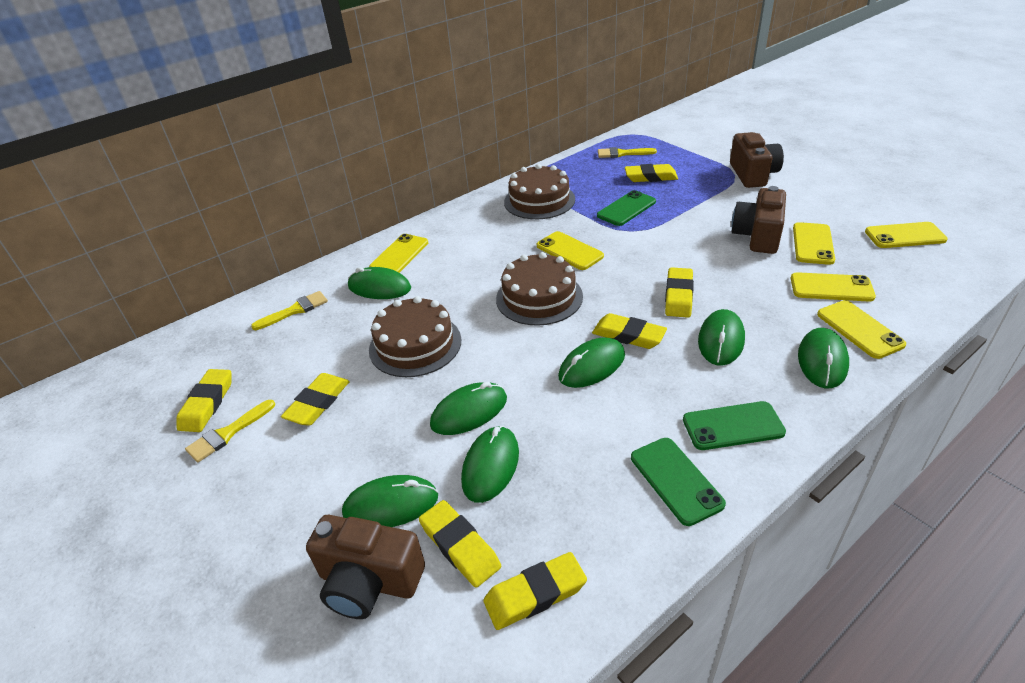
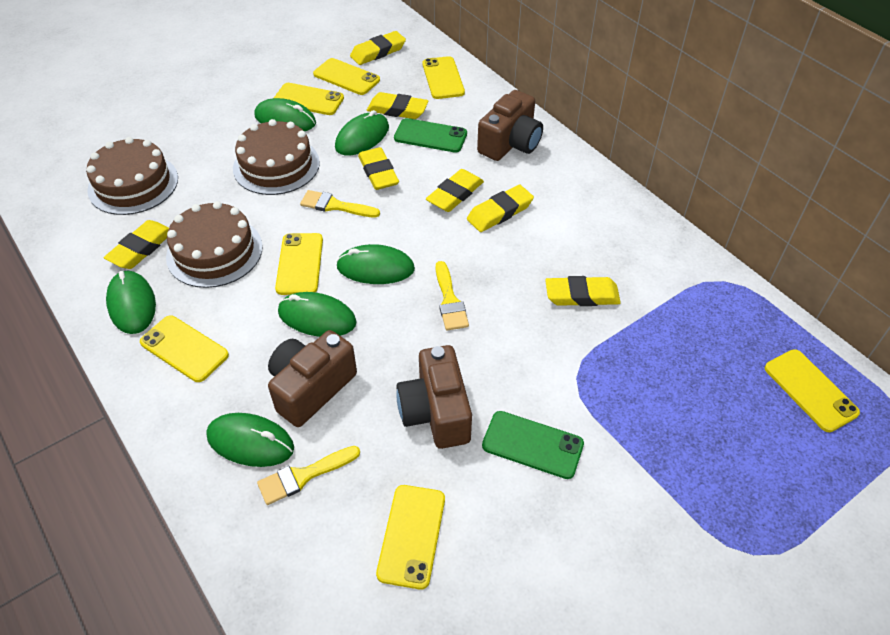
green mouse: 7 -> 6
green phone: 3 -> 2
yellow phone: 6 -> 7

